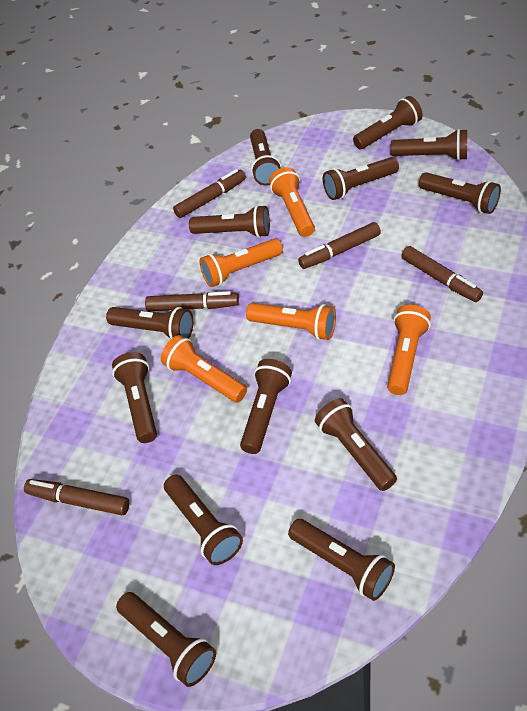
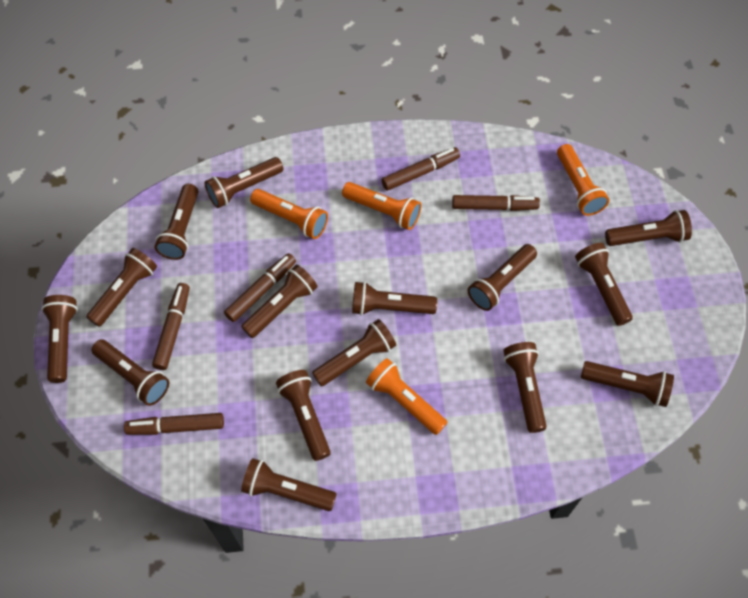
brown flashlight: 13 -> 15
orange flashlight: 5 -> 4

